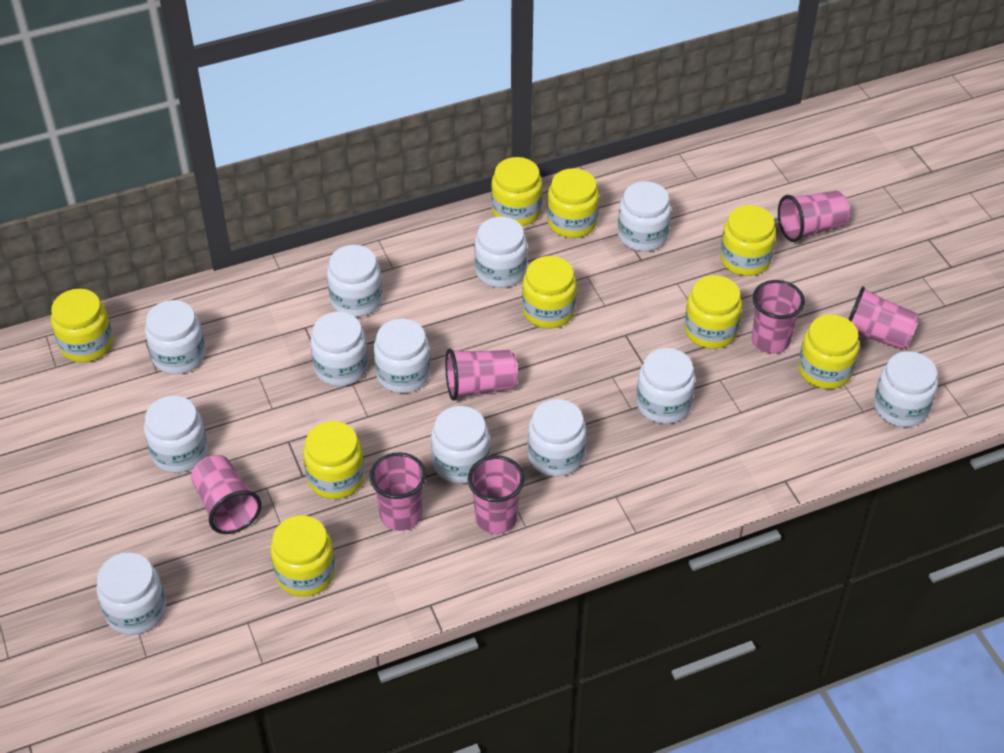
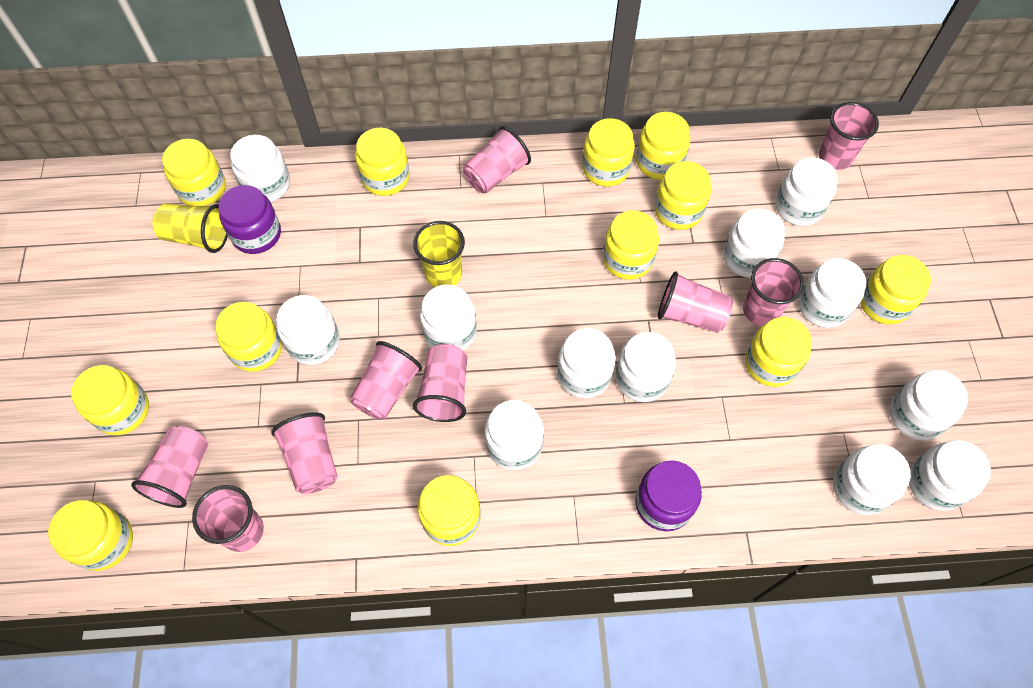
pink cup: 7 -> 9
purple jar: 0 -> 2
yellow cup: 0 -> 2
yellow jar: 9 -> 12

